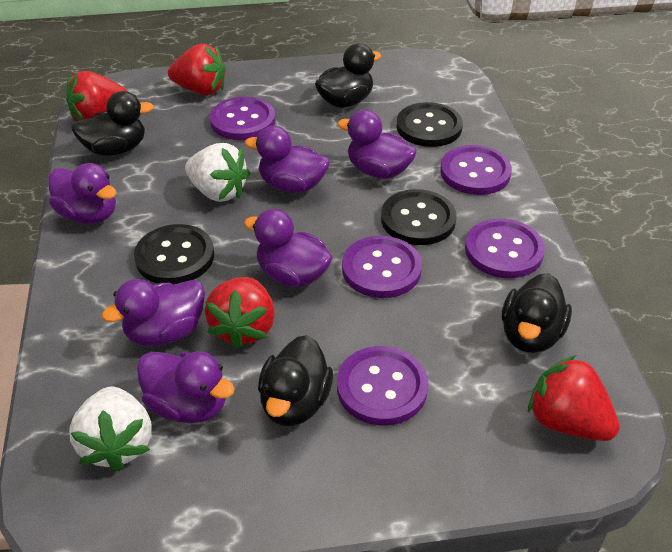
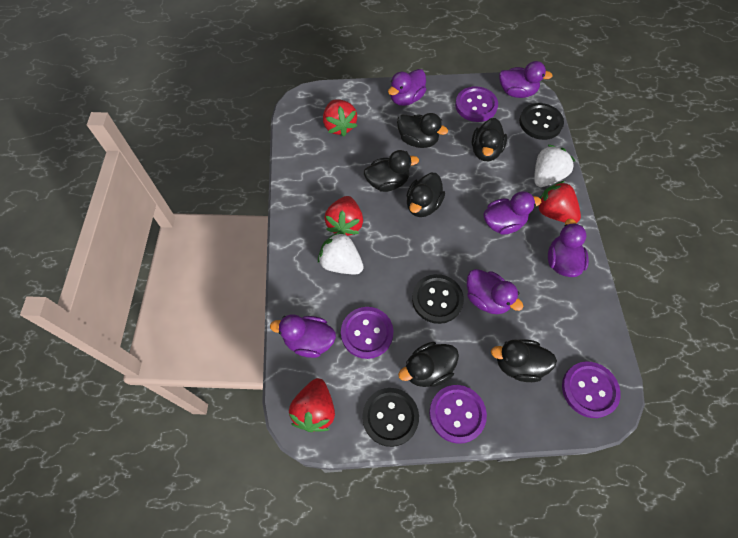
black duck: 4 -> 6
purple button: 5 -> 4

